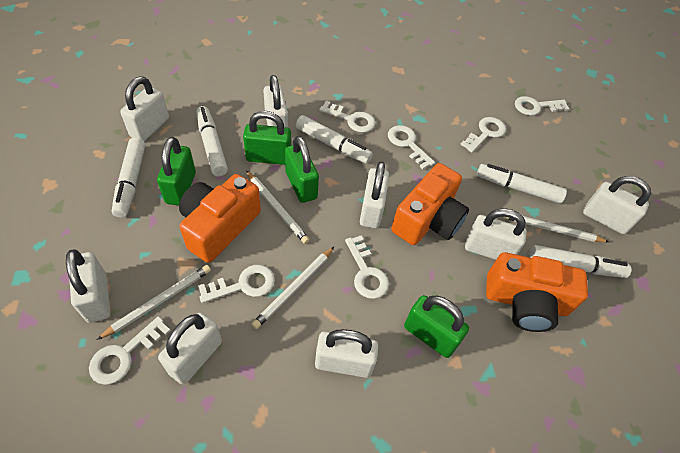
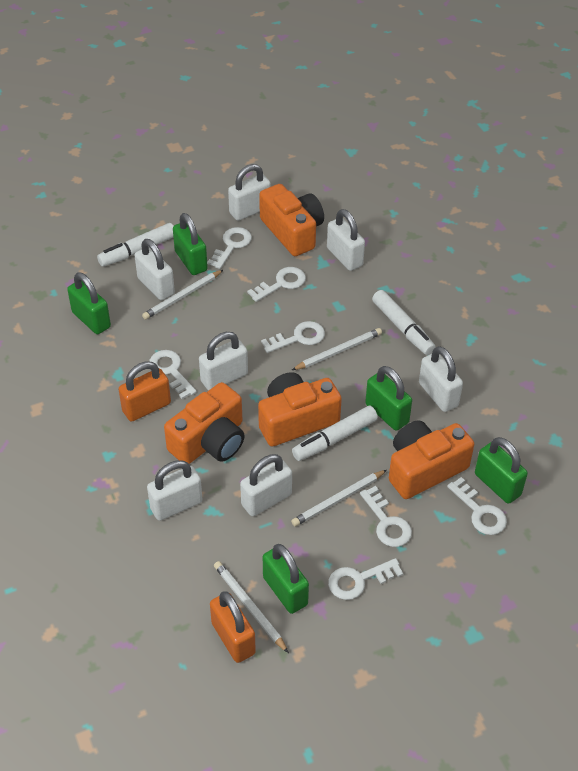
green padlock: 4 -> 5
orange camera: 3 -> 4
orange padlock: 0 -> 2
white marker: 5 -> 3
white padlock: 8 -> 7

